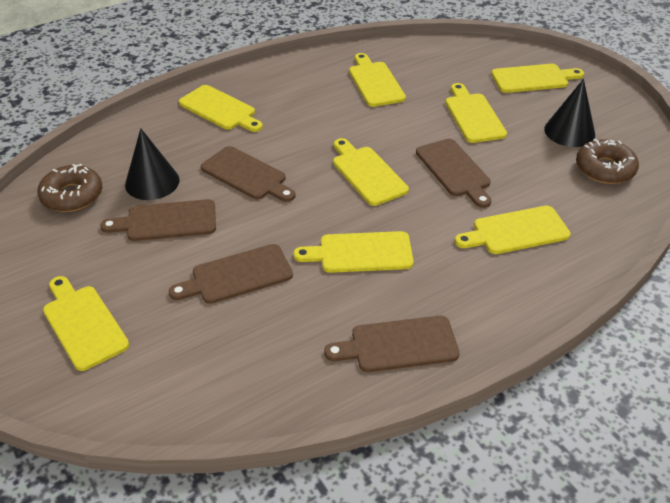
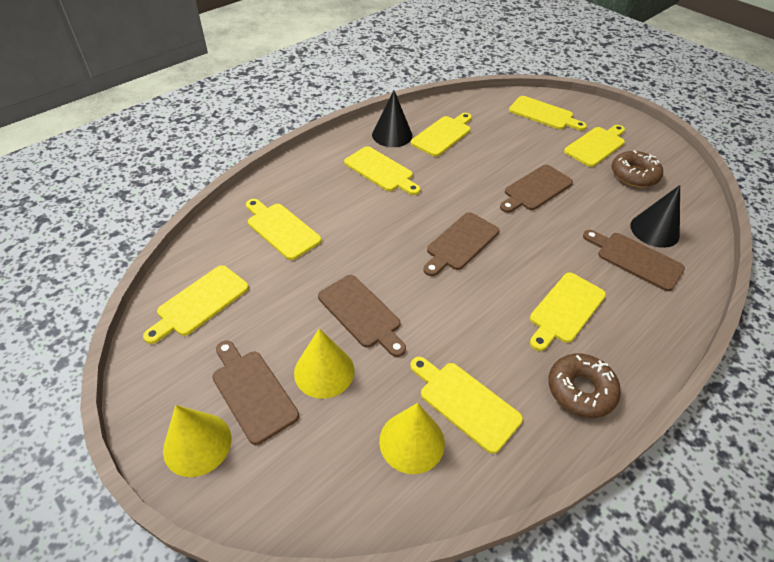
yellow cone: 0 -> 3

